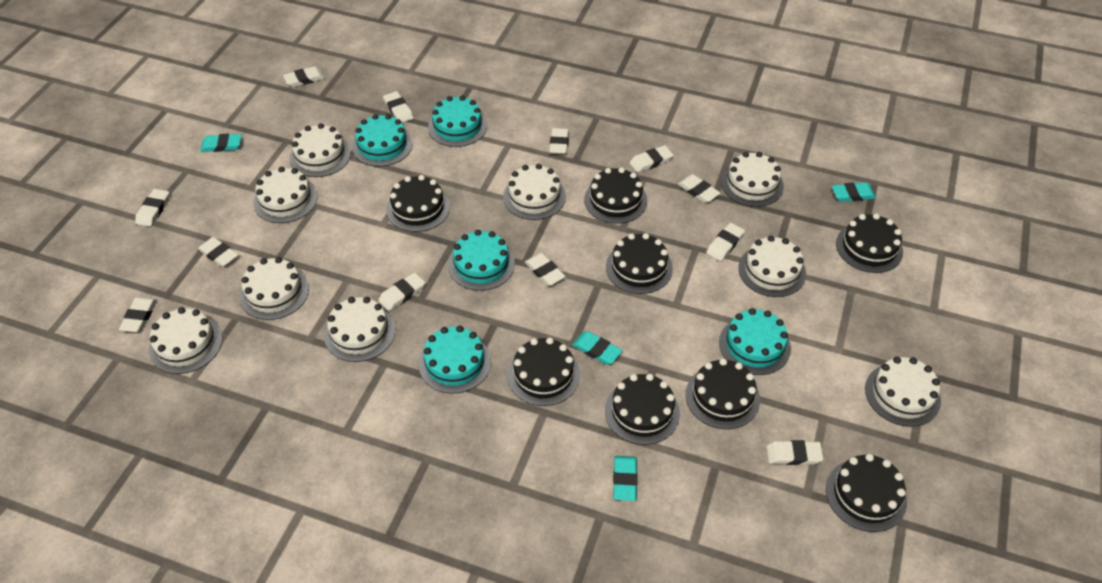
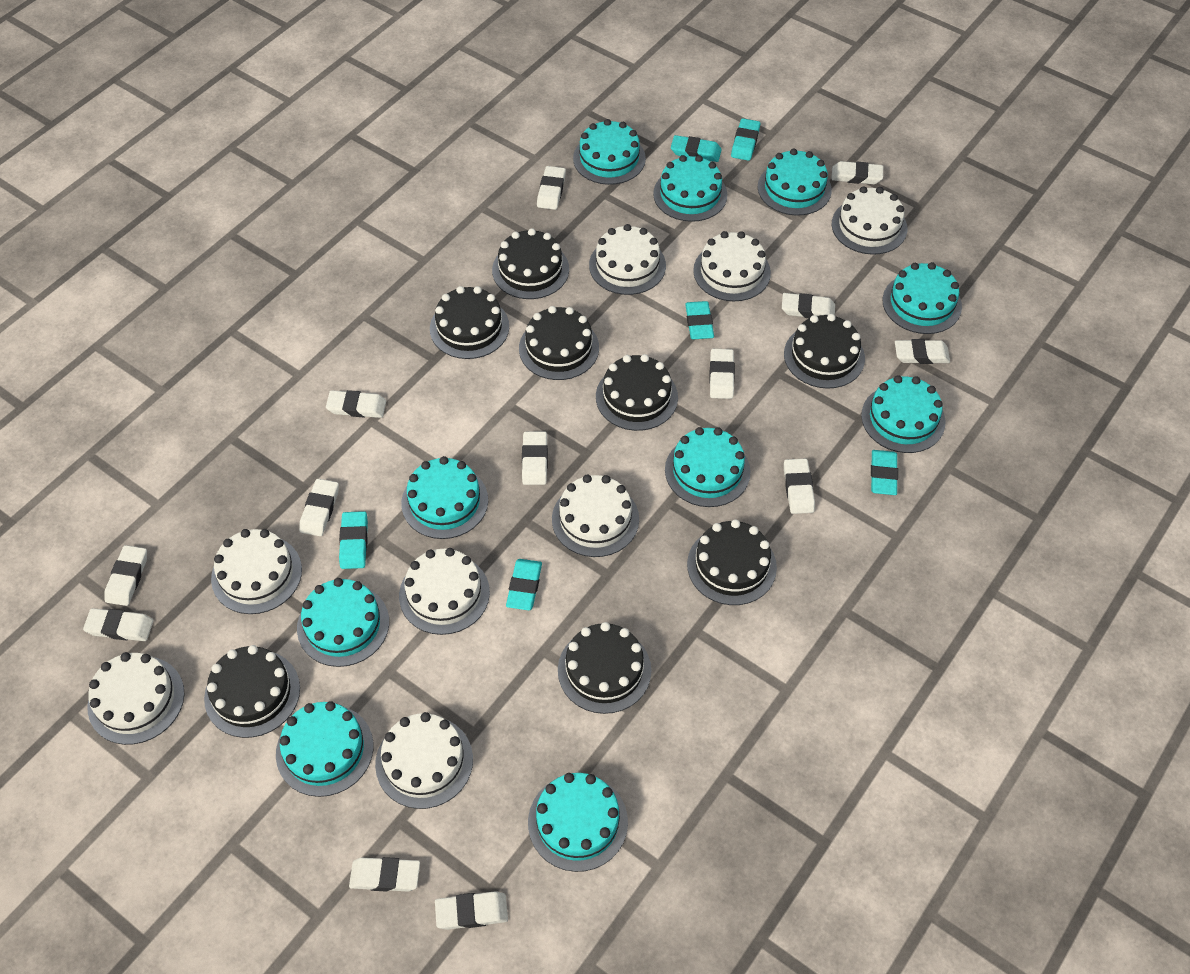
turquoise cake: 5 -> 10
turquoise eraser: 4 -> 6
white cake: 9 -> 8
white eraser: 12 -> 13

